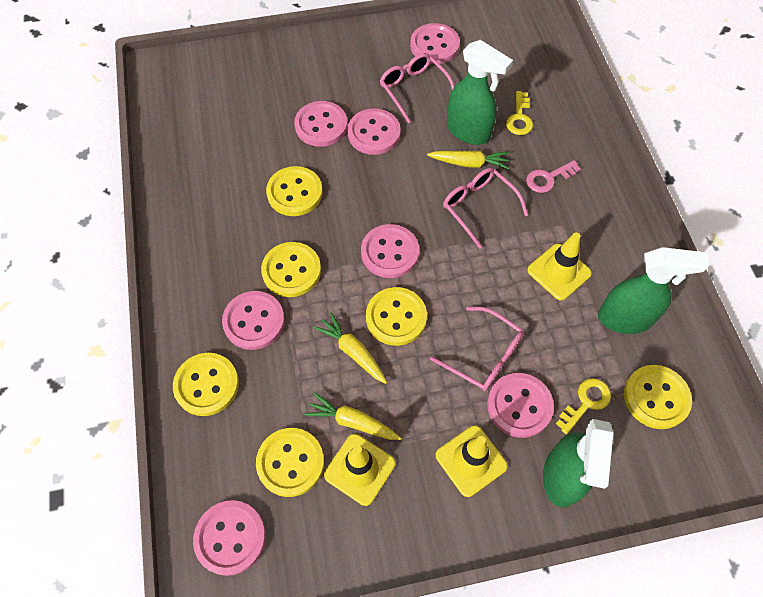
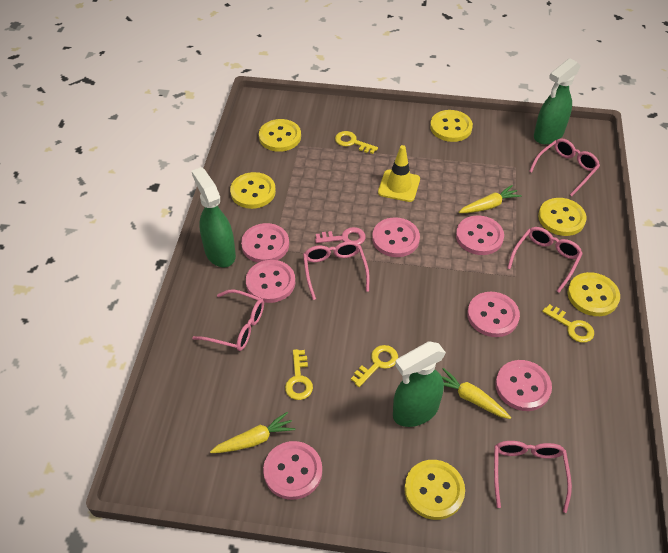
pink glasses: 3 -> 5
yellow key: 2 -> 4
yellow traffic cone: 3 -> 1

